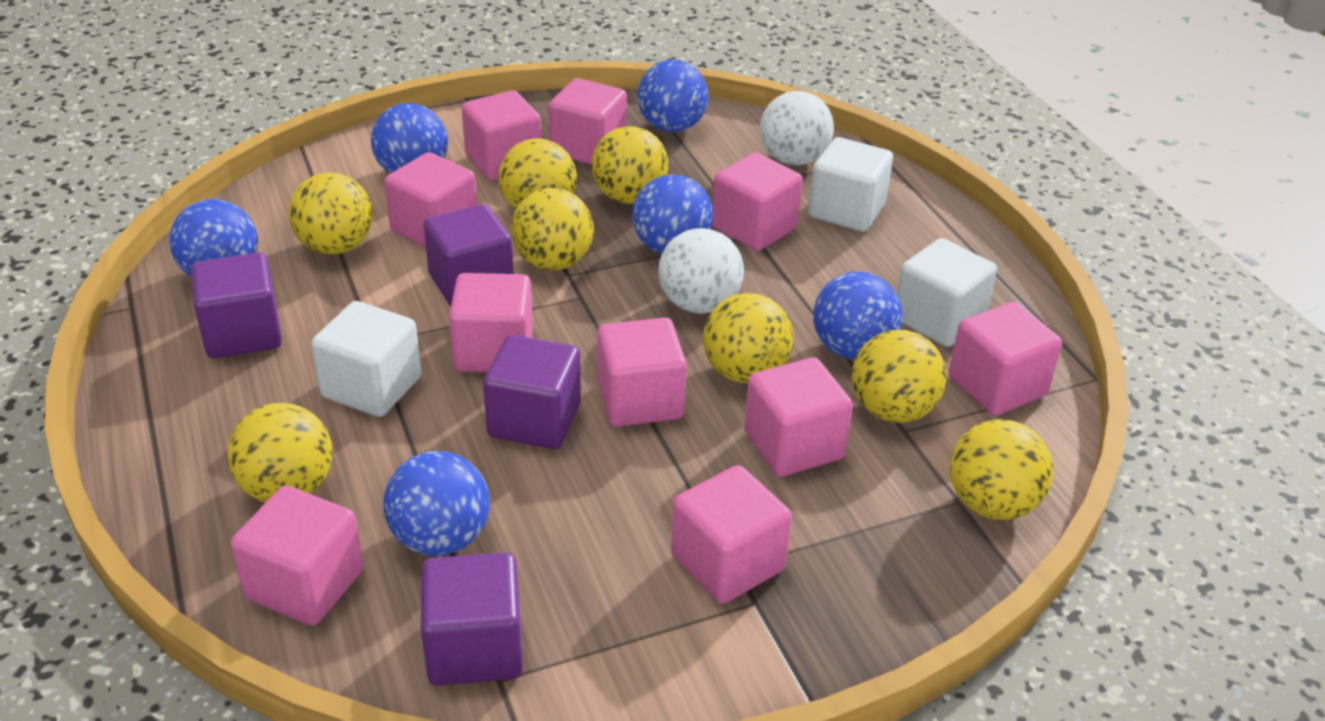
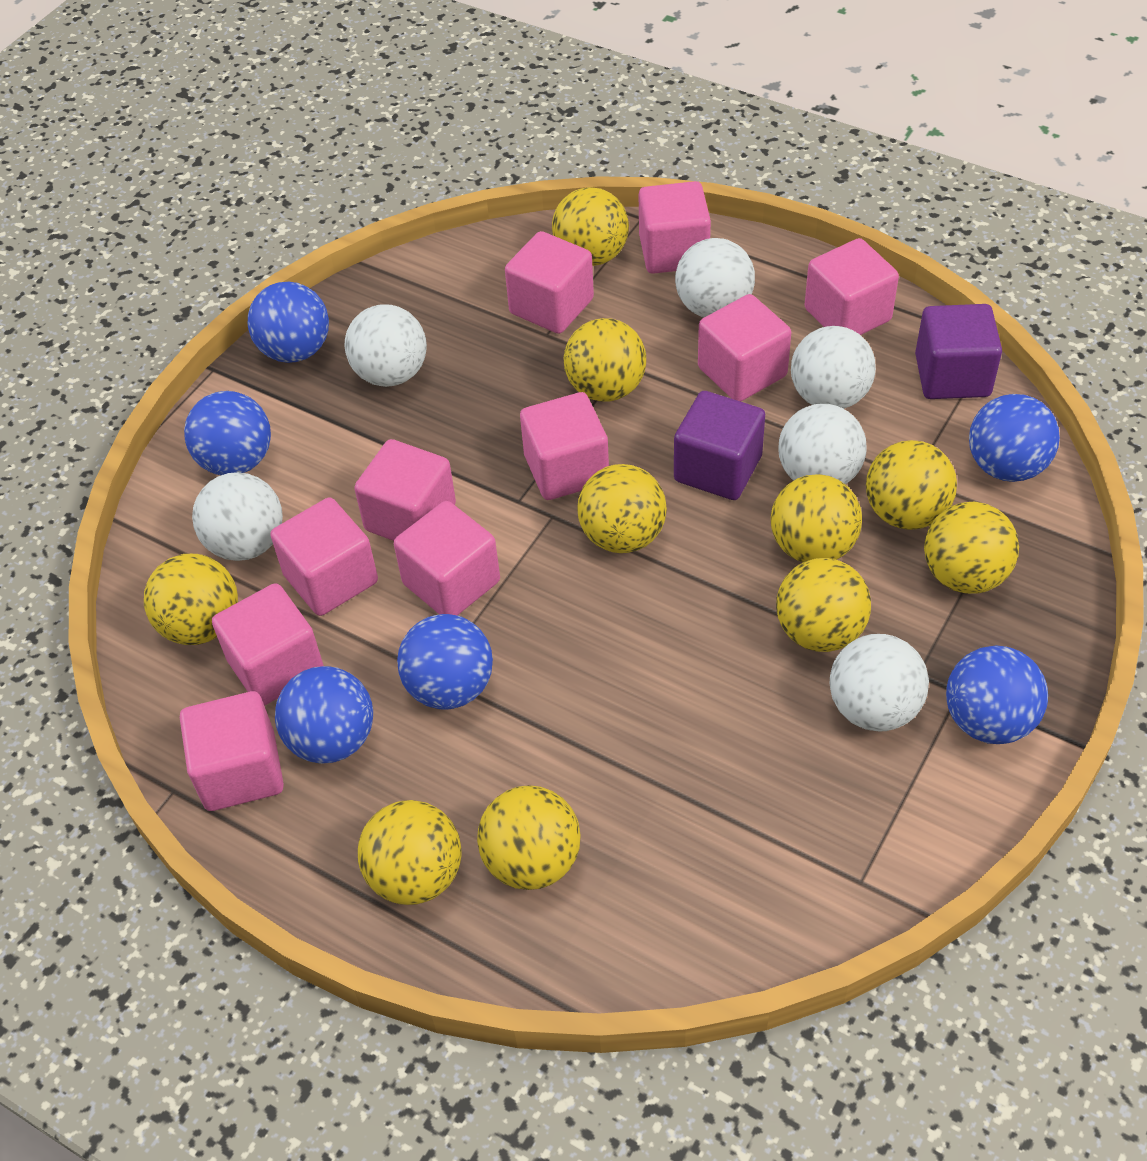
purple cube: 4 -> 2
white ball: 2 -> 6
white cube: 3 -> 0
yellow ball: 8 -> 10

